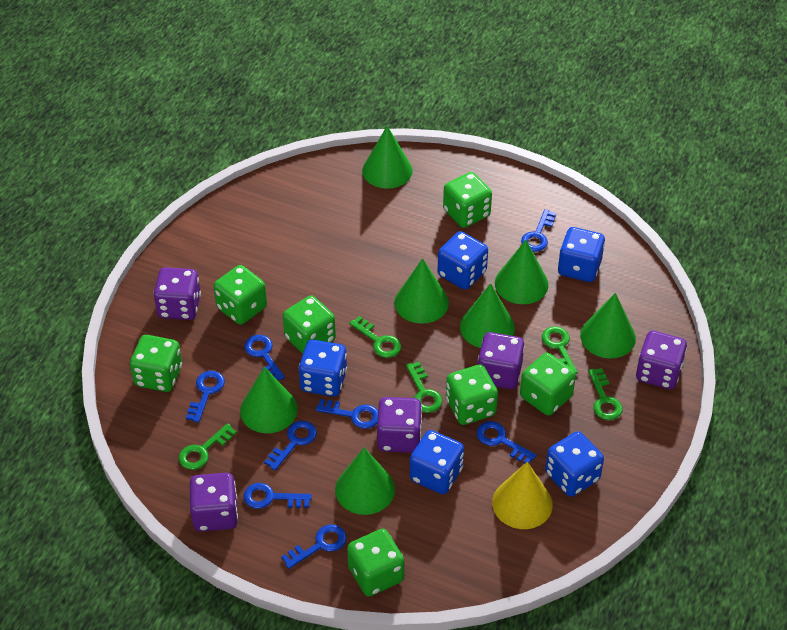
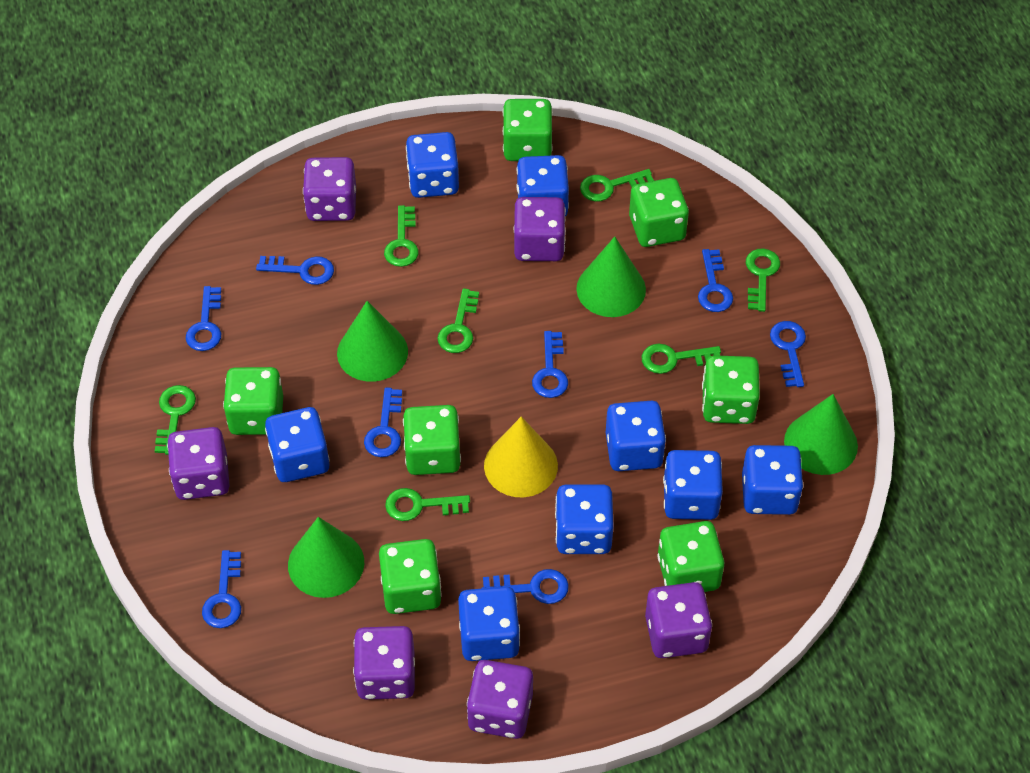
blue dice: 5 -> 8
green cone: 7 -> 4
green key: 5 -> 7
purple dice: 5 -> 6

